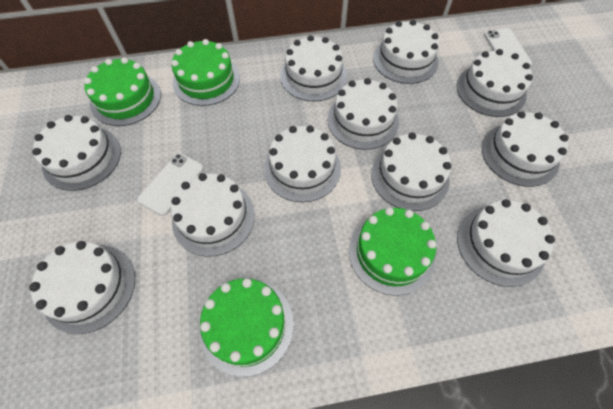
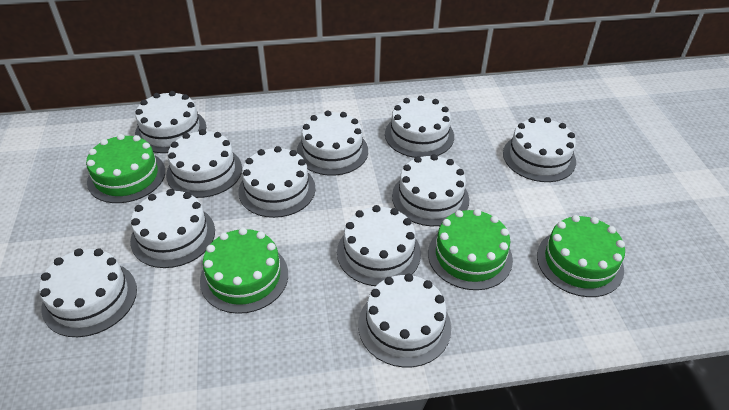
white phone: 2 -> 0

